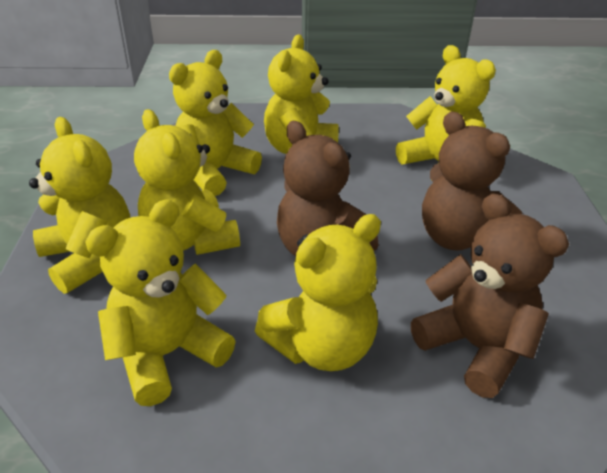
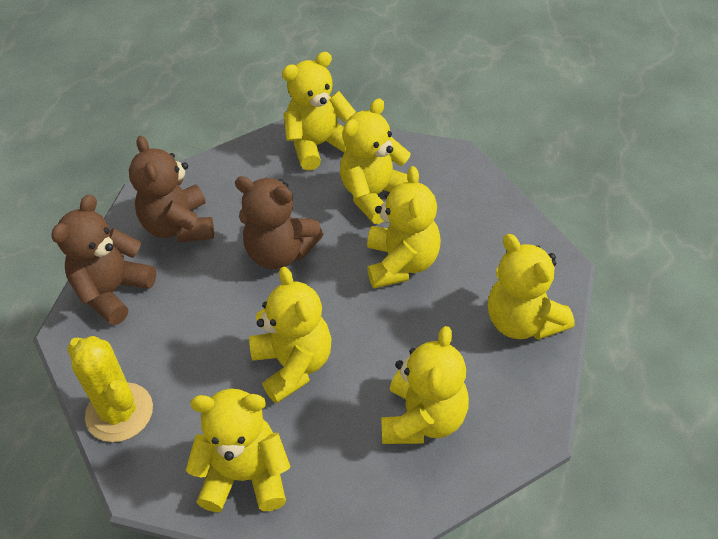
yellow cactus: 0 -> 1

